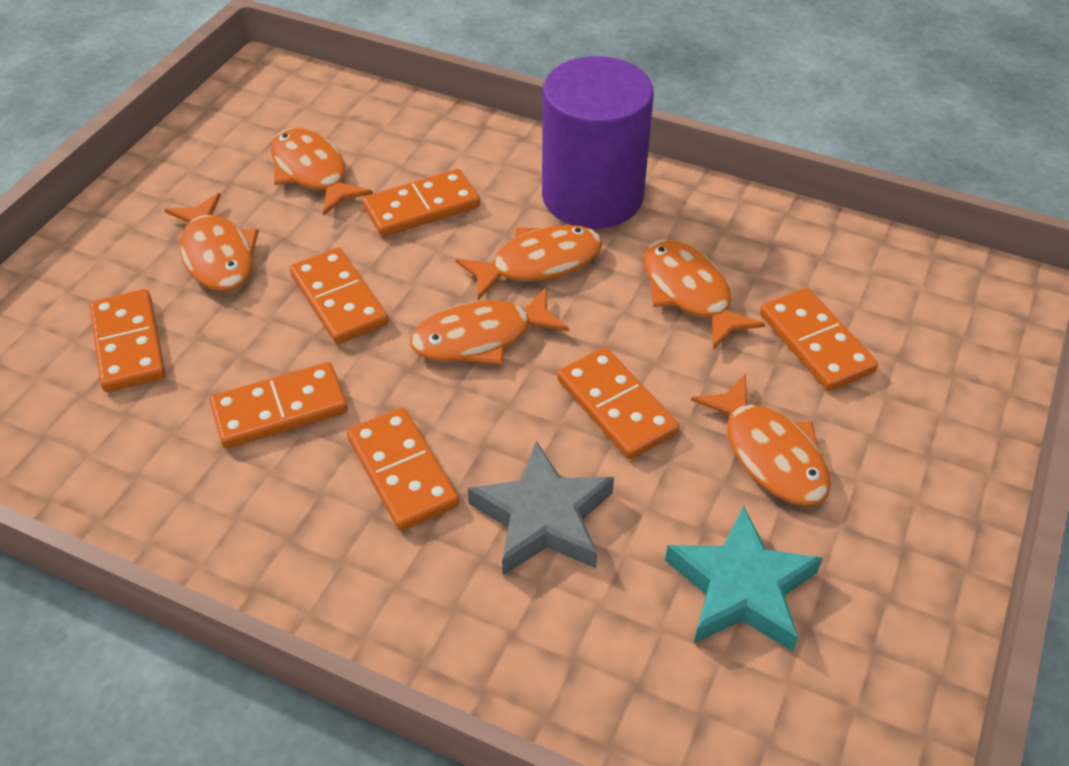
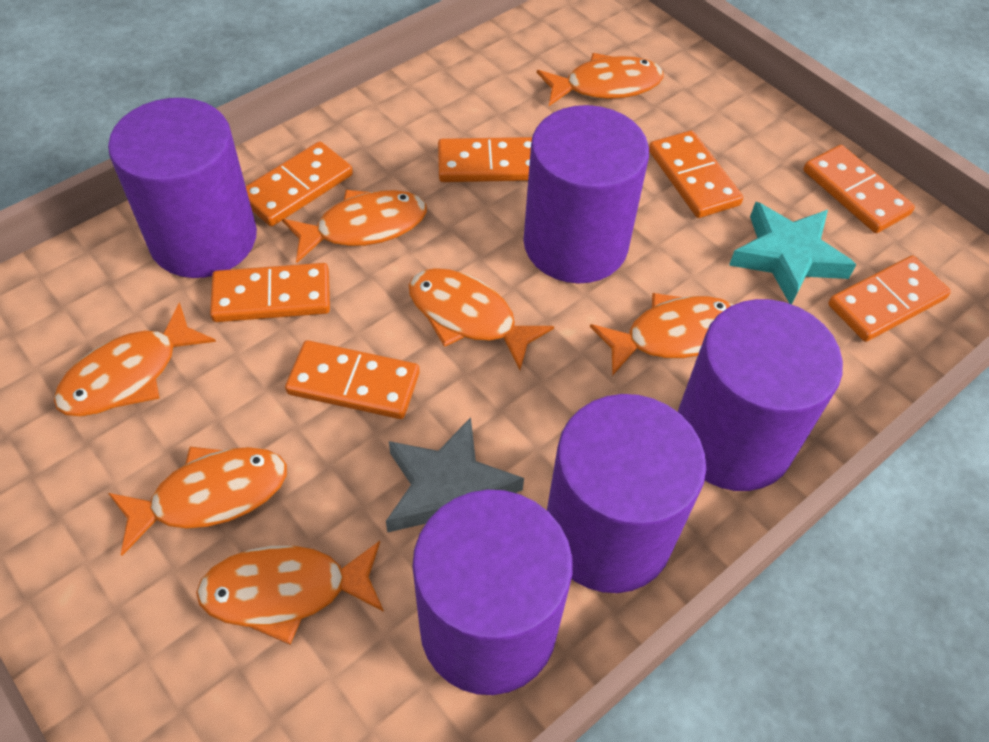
orange fish: 6 -> 7
purple cylinder: 1 -> 5

